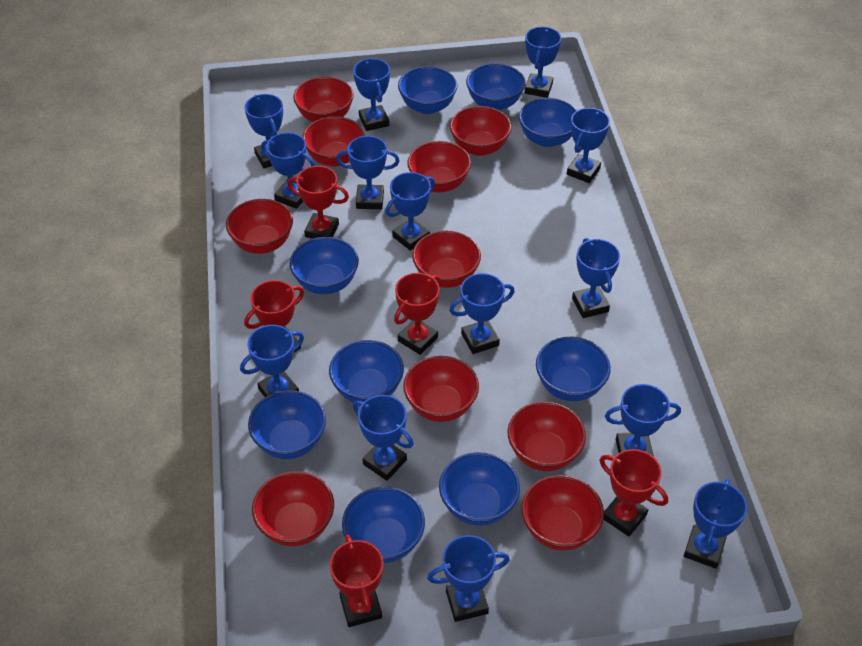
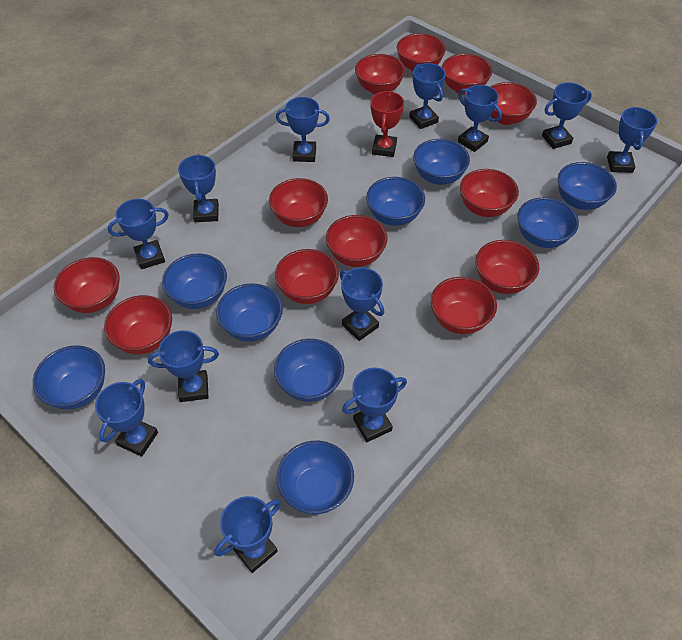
blue trophy: 14 -> 12
red bowl: 10 -> 12
red trophy: 5 -> 1

